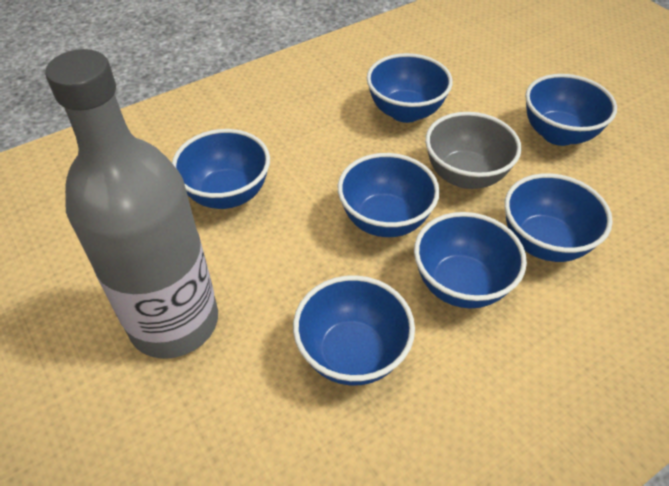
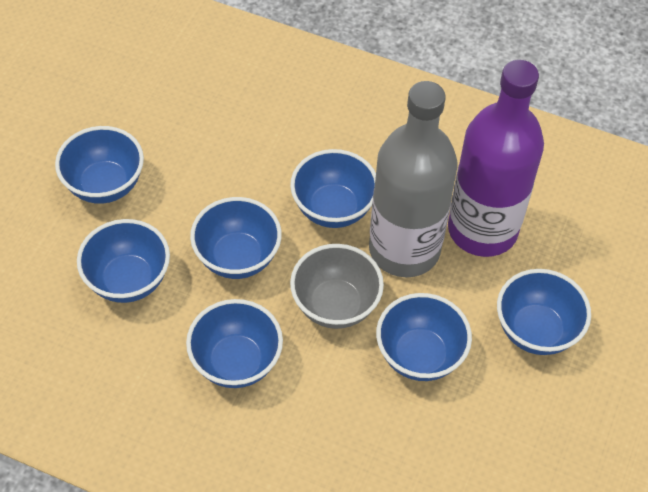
purple bottle: 0 -> 1

